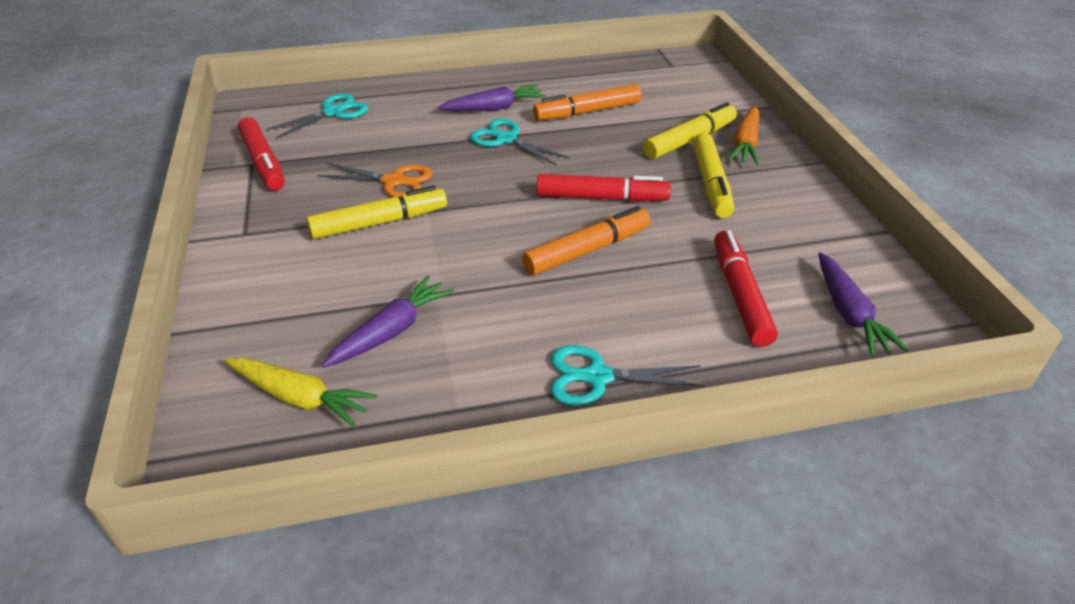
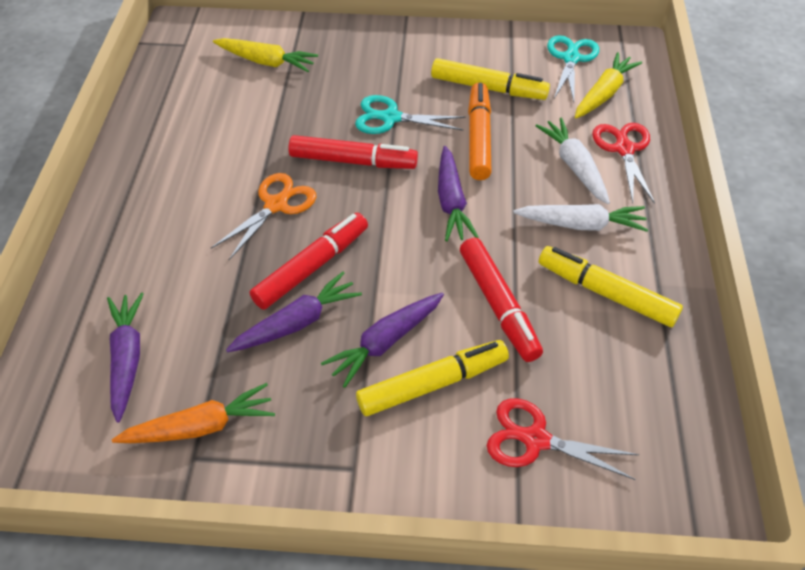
orange marker: 2 -> 1
purple carrot: 3 -> 4
red scissors: 0 -> 2
turquoise scissors: 3 -> 2
white carrot: 0 -> 2
yellow carrot: 1 -> 2

